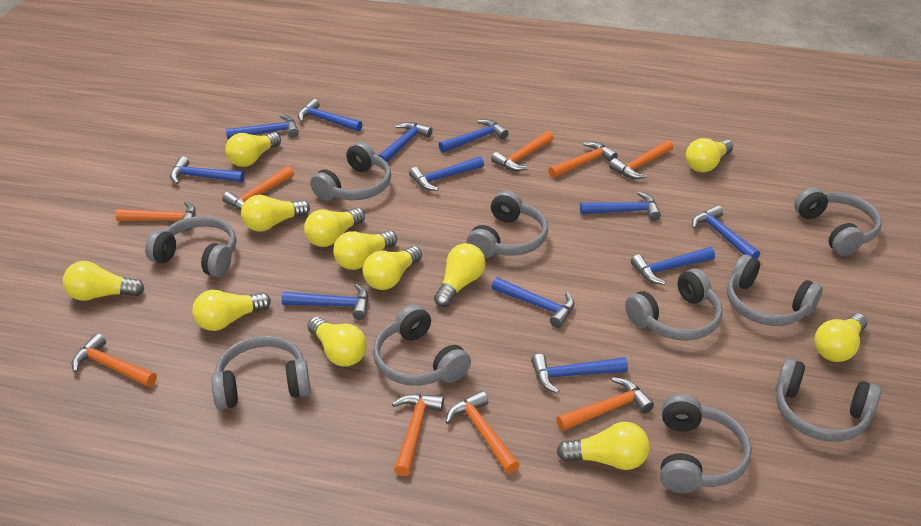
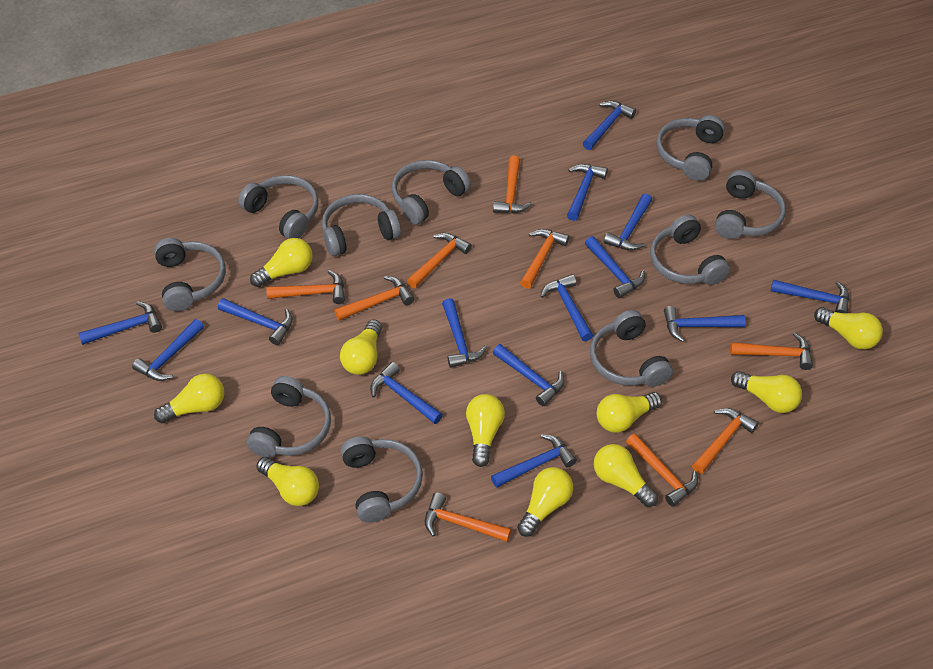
blue hammer: 12 -> 14
yellow light bulb: 12 -> 10

